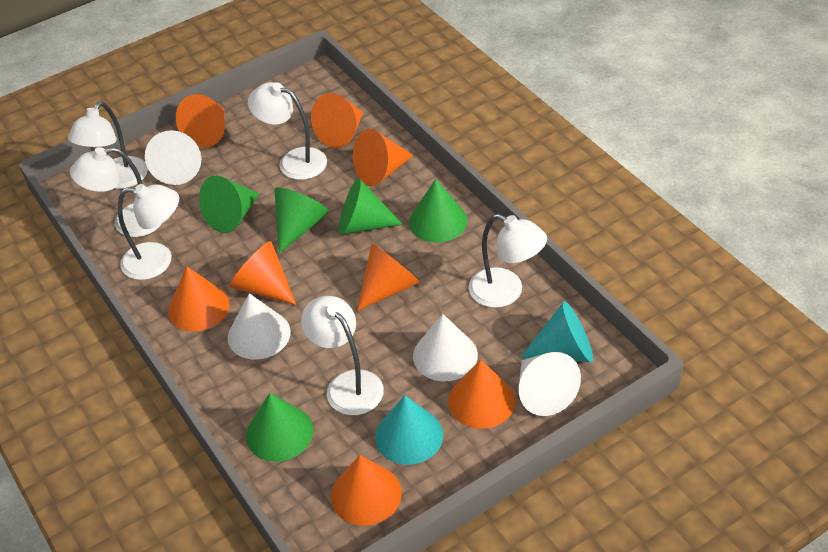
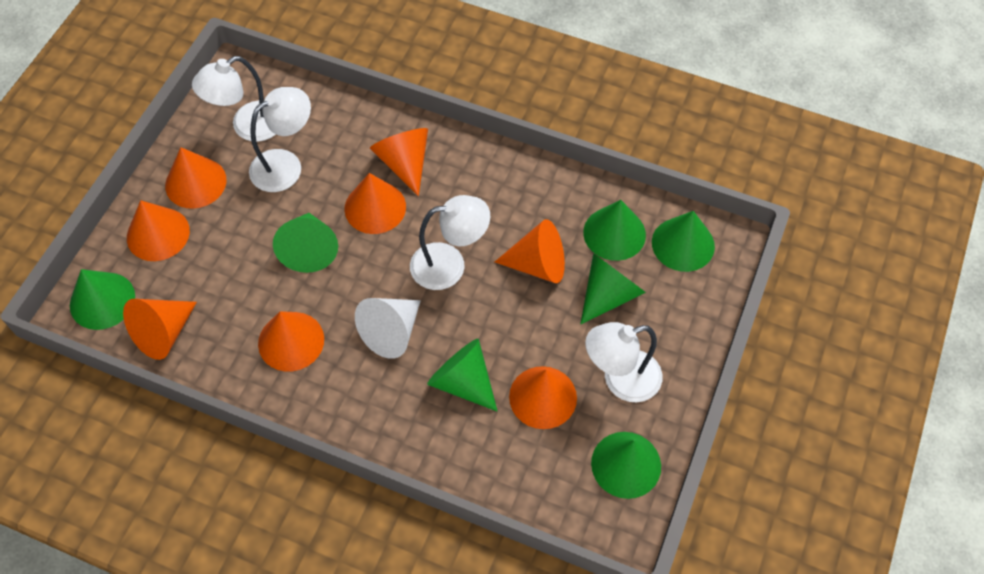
green cone: 5 -> 7
turquoise cone: 2 -> 0
white cone: 4 -> 1
white lamp: 6 -> 4

